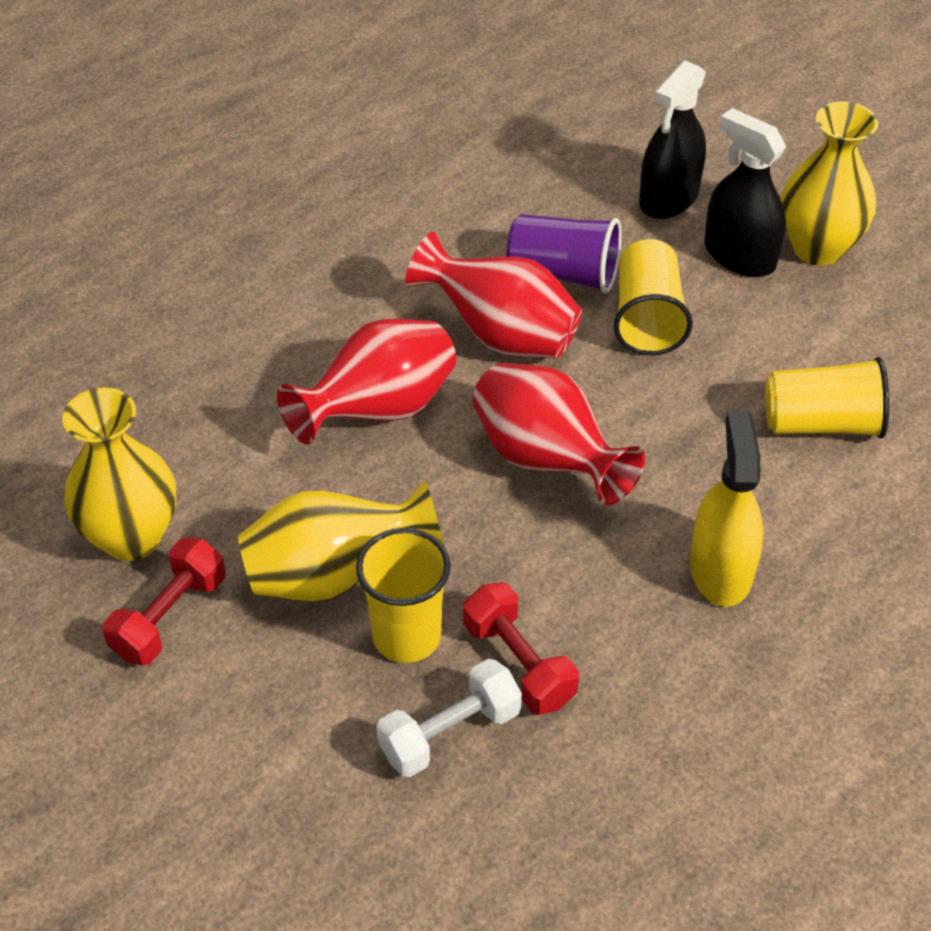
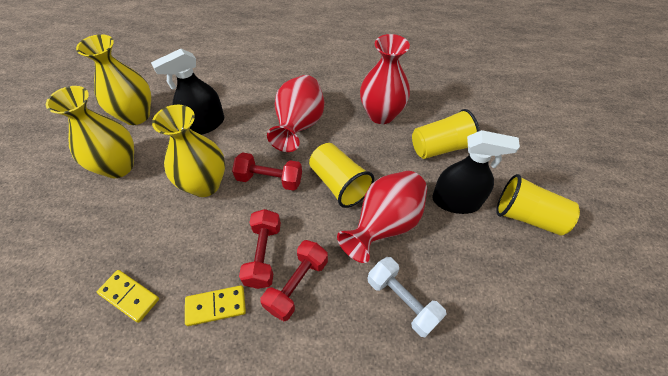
purple cup: 1 -> 0
red dumbbell: 2 -> 3
yellow domino: 0 -> 2
yellow spray bottle: 1 -> 0

